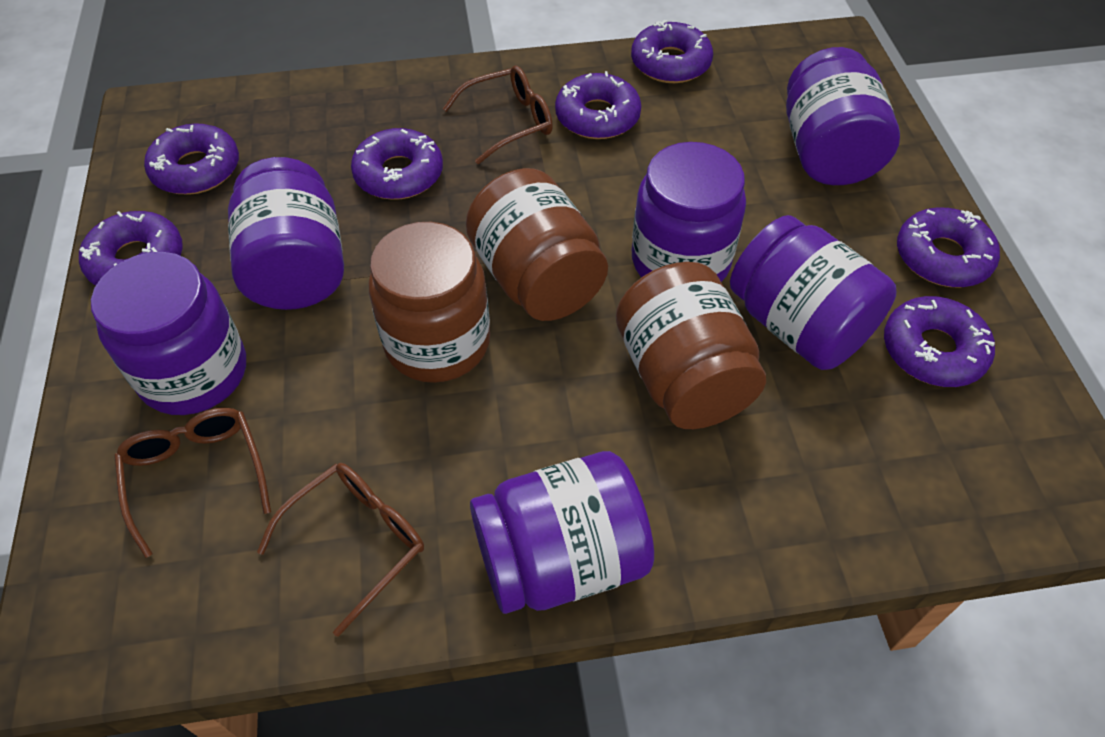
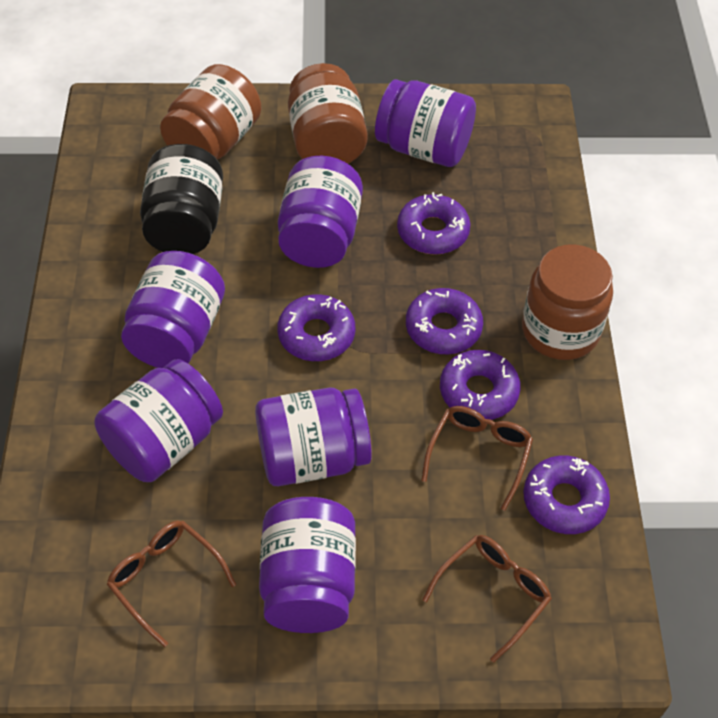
black jar: 0 -> 1
purple donut: 7 -> 5

